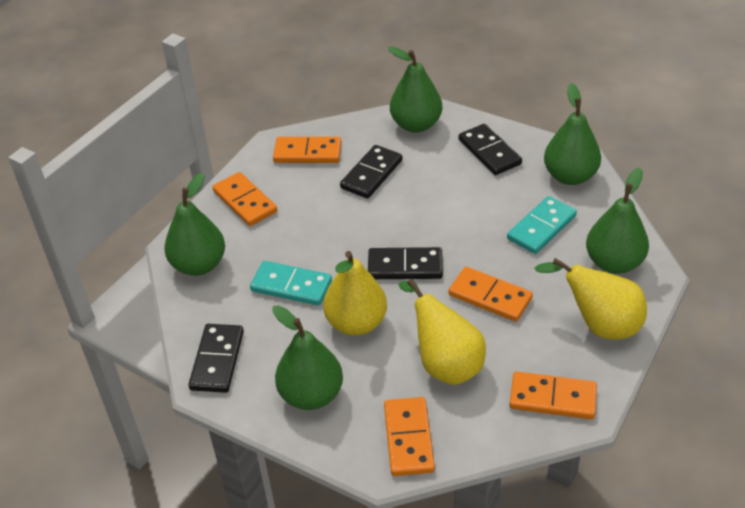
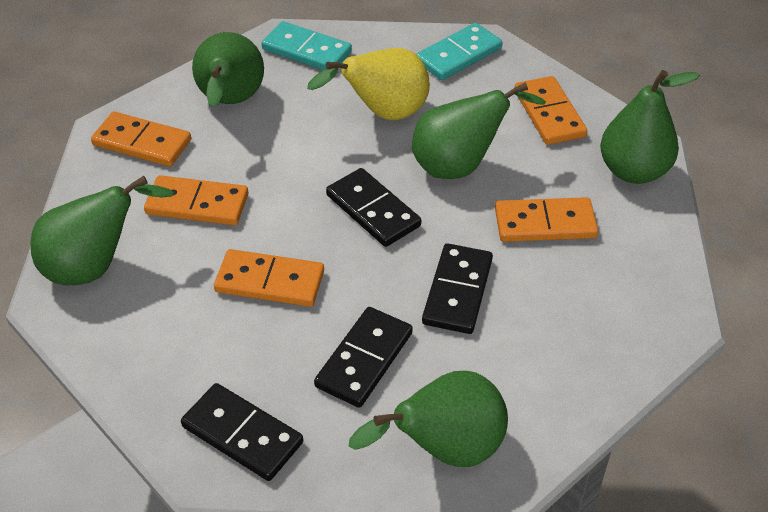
yellow pear: 3 -> 1

